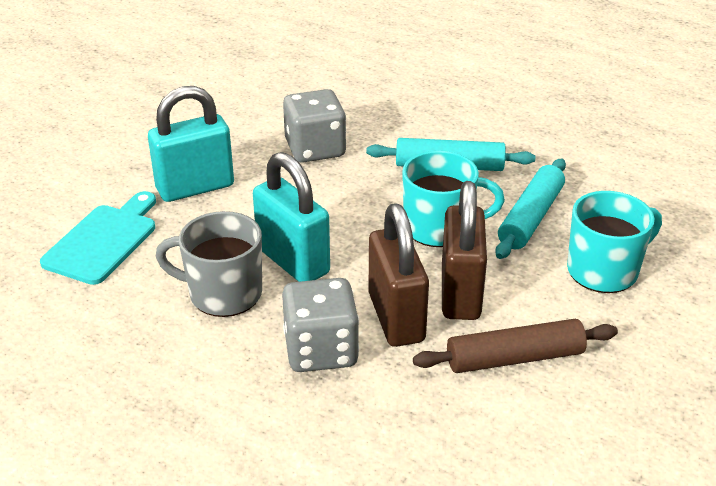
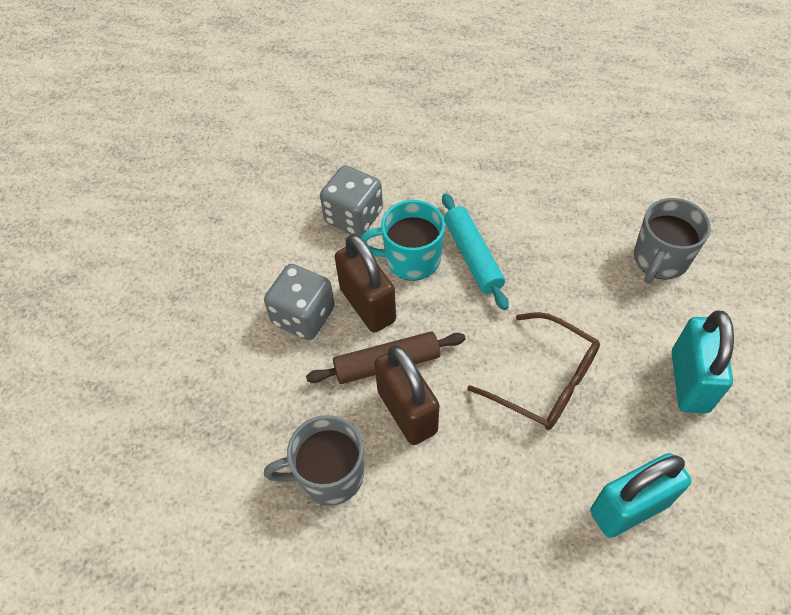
brown glasses: 0 -> 1
grey mug: 1 -> 2
turquoise cutting board: 1 -> 0
turquoise mug: 2 -> 1
turquoise rolling pin: 2 -> 1

